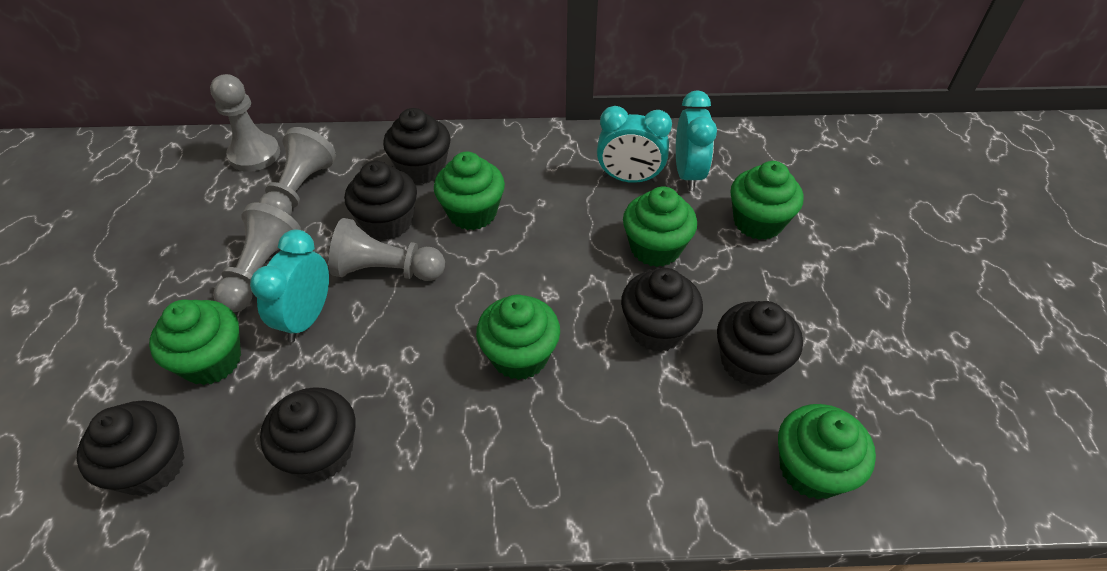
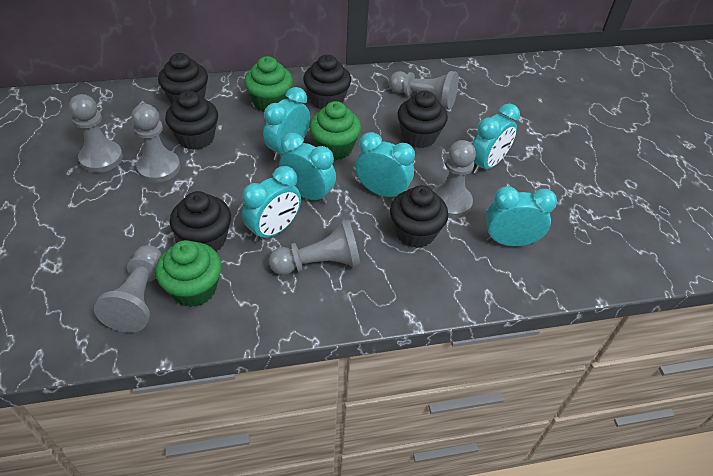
green cupcake: 6 -> 3
grey pawn: 4 -> 6
turquoise clock: 3 -> 6

